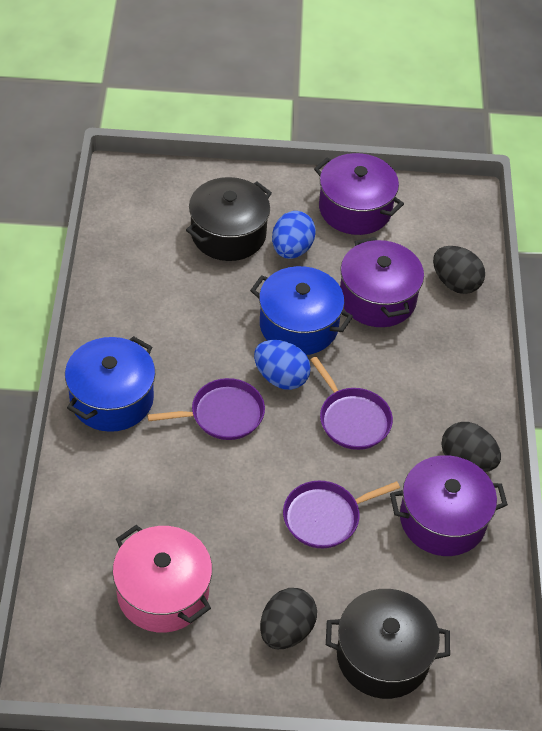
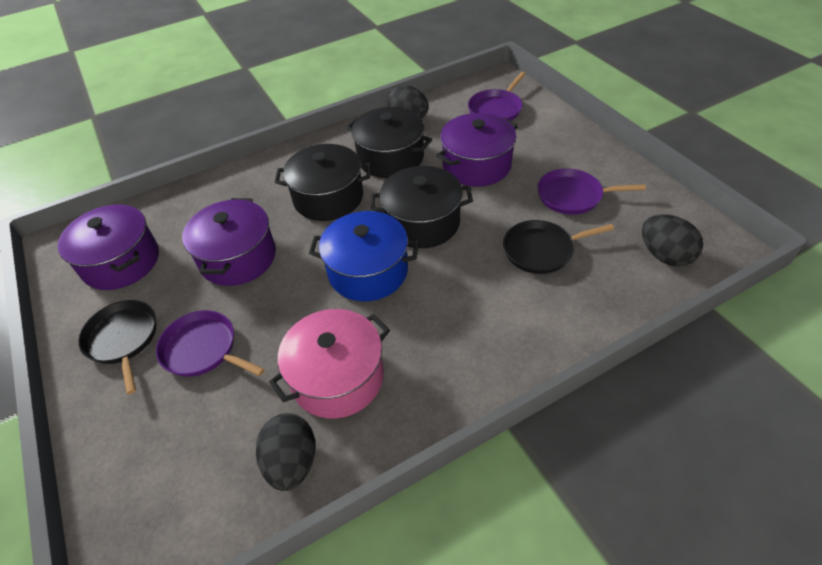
black pan: 0 -> 2
black pot: 2 -> 3
blue egg: 2 -> 0
blue pot: 2 -> 1

